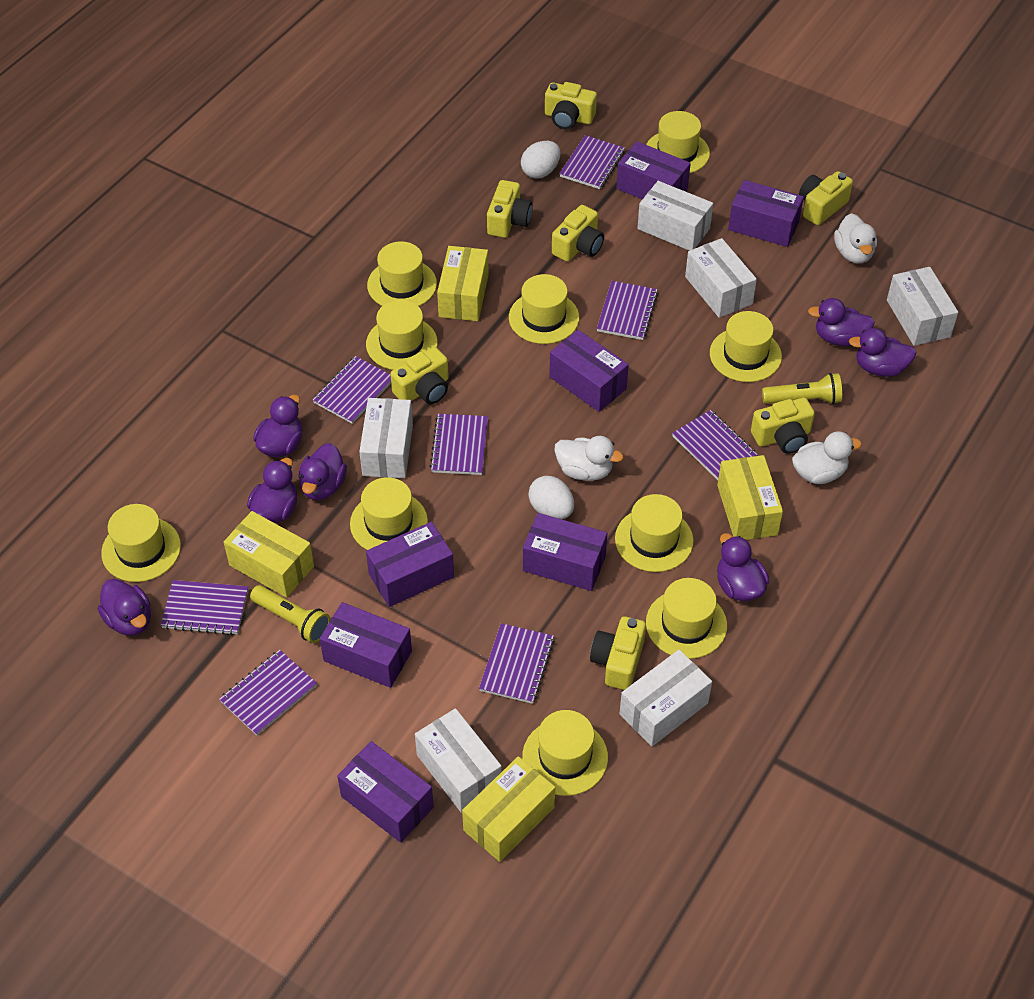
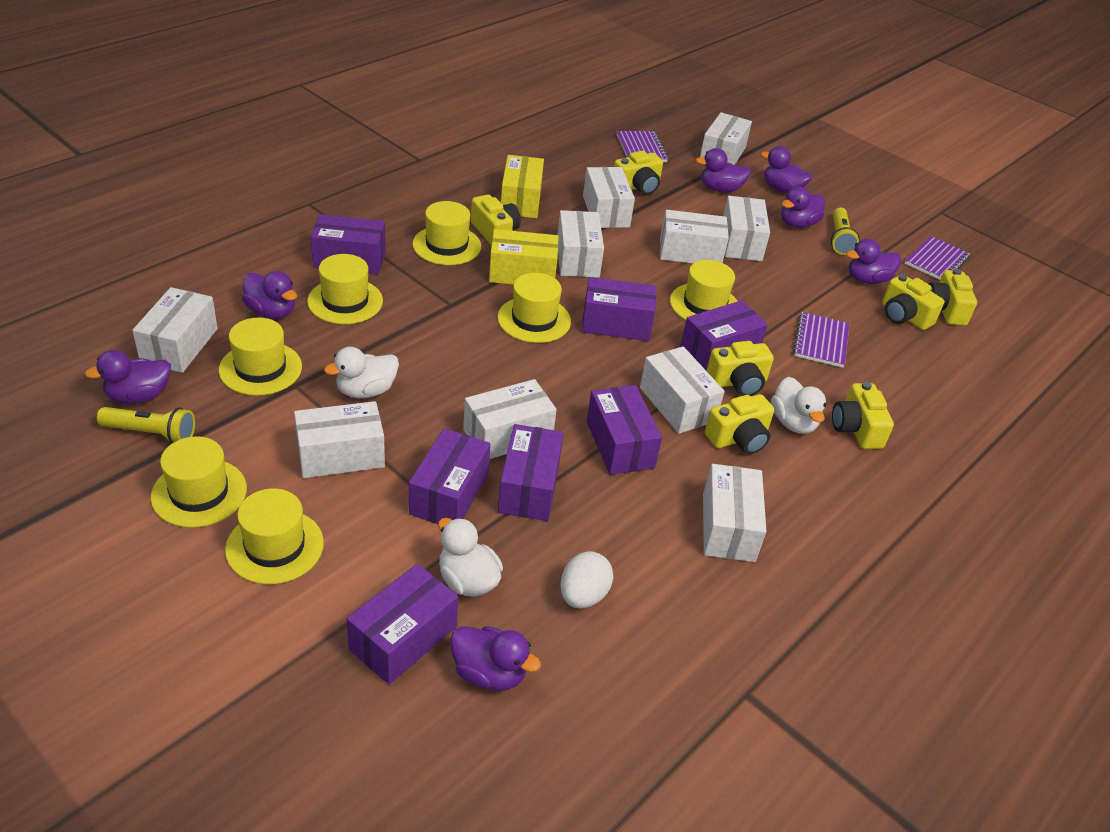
purple notebook: 8 -> 3
white box: 6 -> 10
white egg: 2 -> 1
yellow box: 4 -> 2
yellow hat: 10 -> 7

